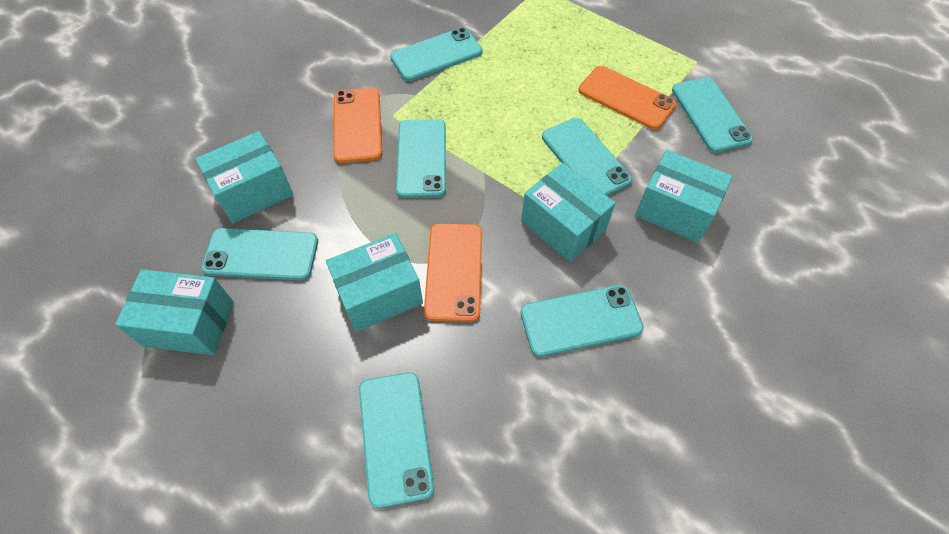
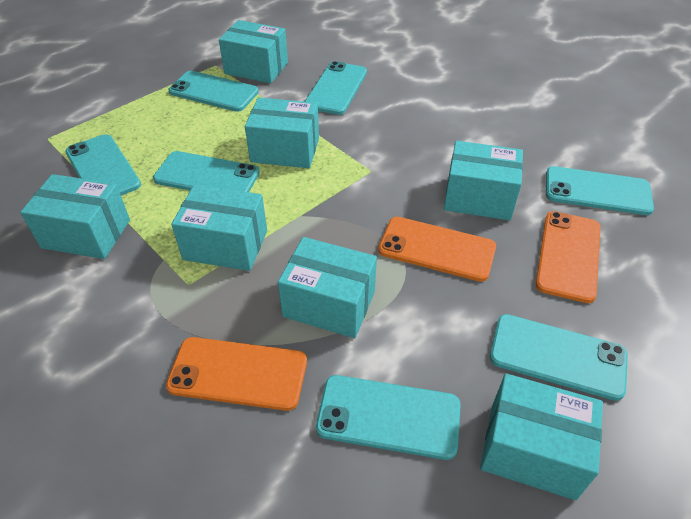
turquoise box: 5 -> 7

